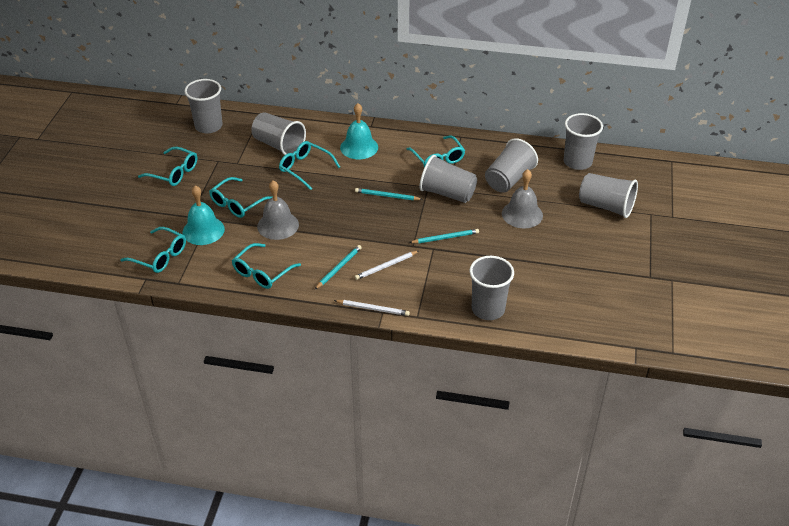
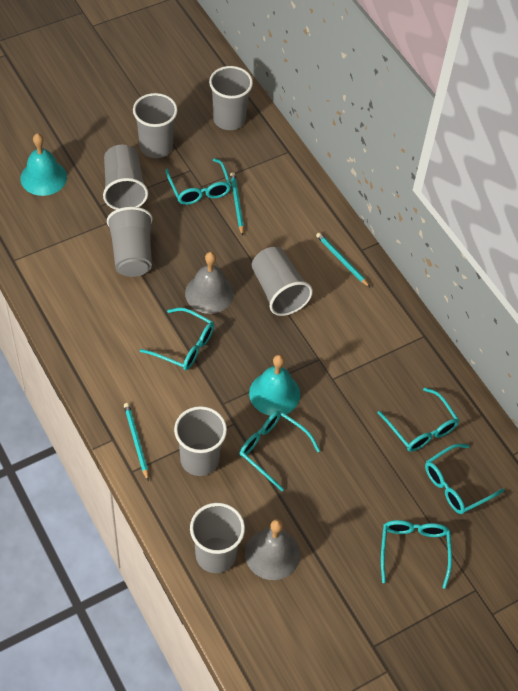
white pencil: 2 -> 0

